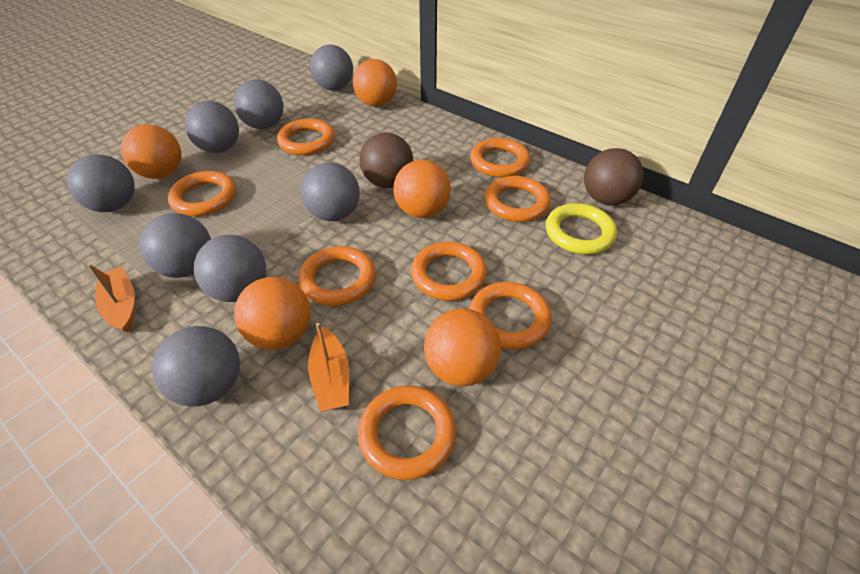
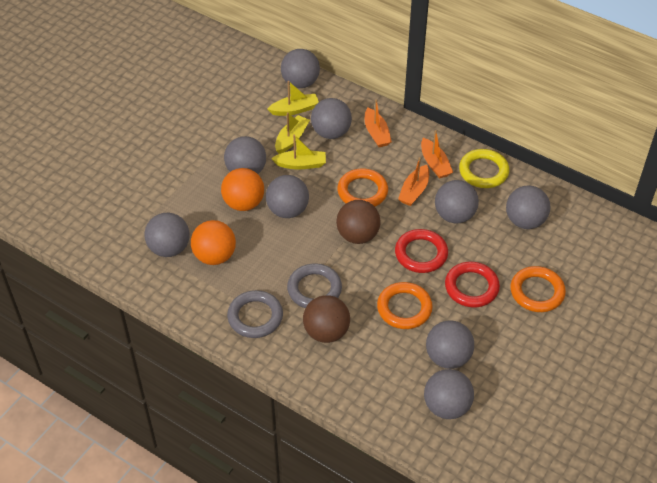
grey ball: 8 -> 9
grey ring: 0 -> 2
orange ball: 5 -> 2
orange boat: 2 -> 3
orange ring: 8 -> 3
red ring: 0 -> 2
yellow boat: 0 -> 3

